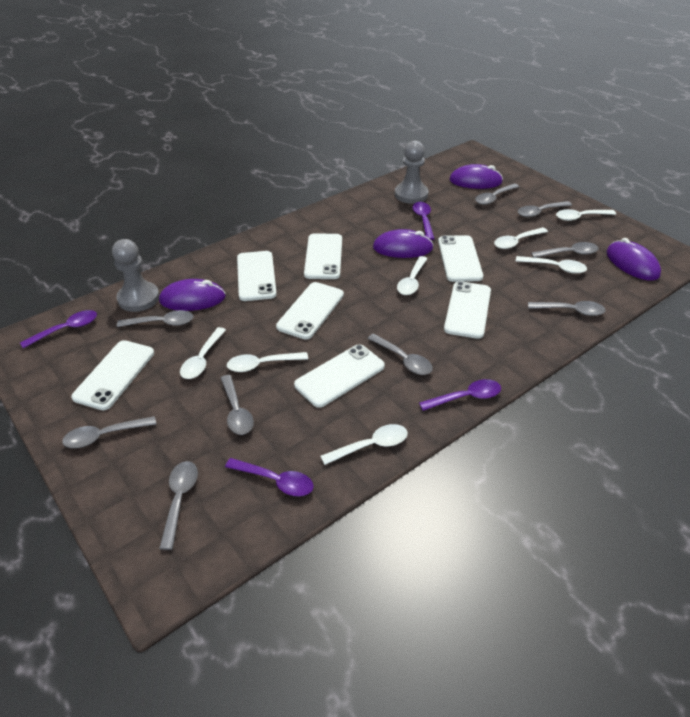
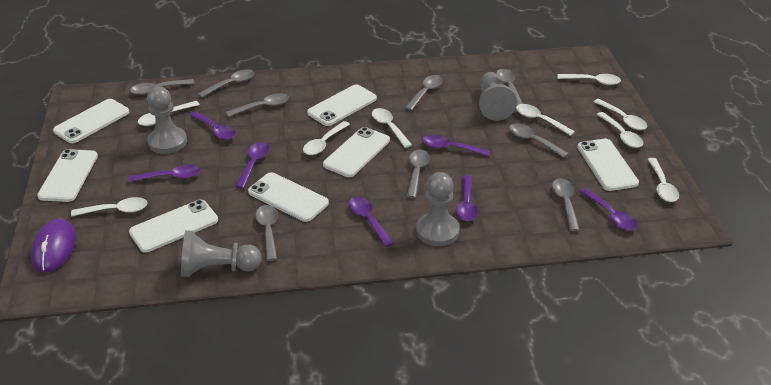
grey pawn: 2 -> 4
purple mouse: 4 -> 1
purple spoon: 4 -> 7
white spoon: 7 -> 9

